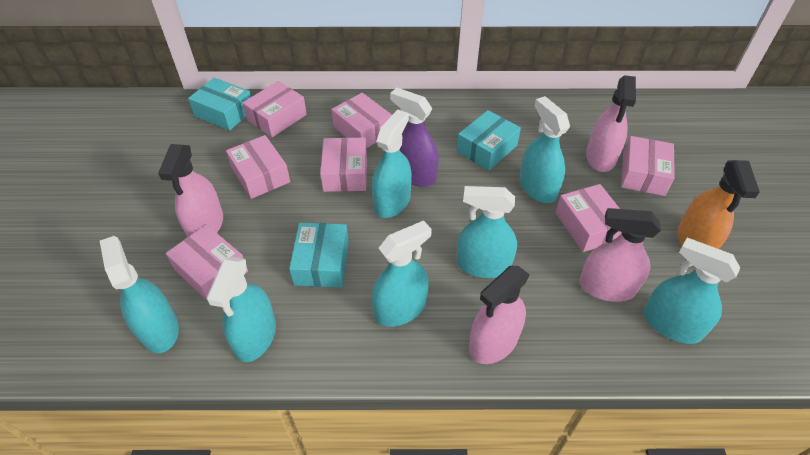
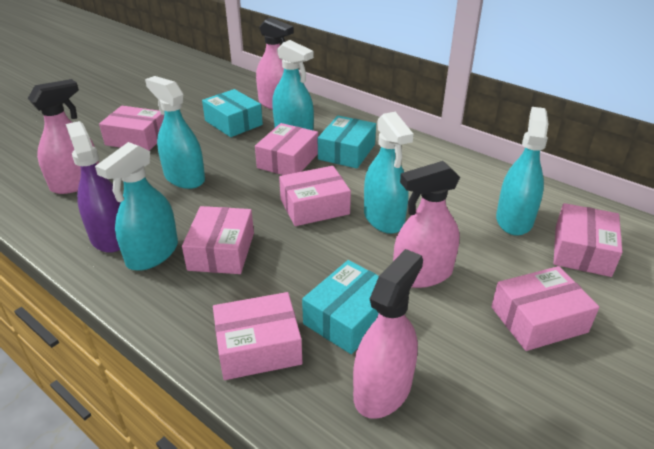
orange spray bottle: 1 -> 0
turquoise spray bottle: 7 -> 5

